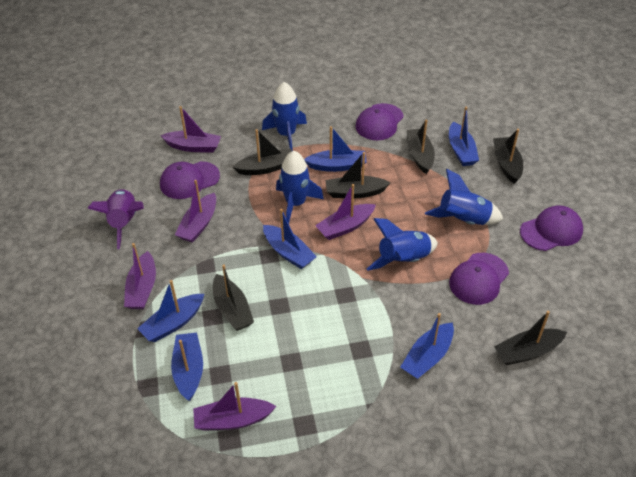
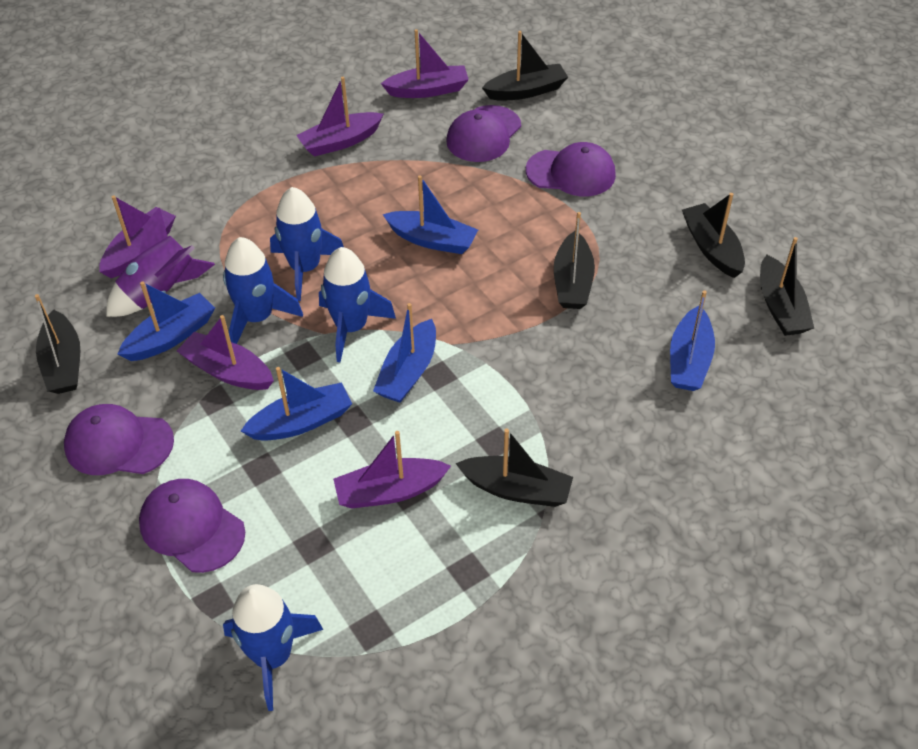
blue boat: 6 -> 5

